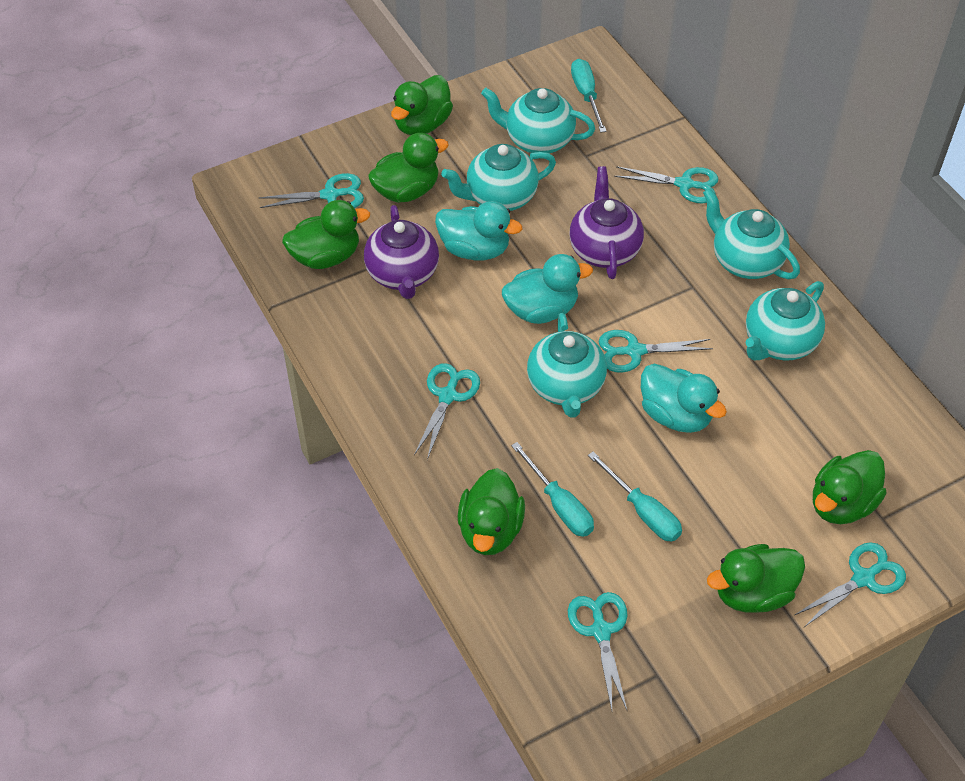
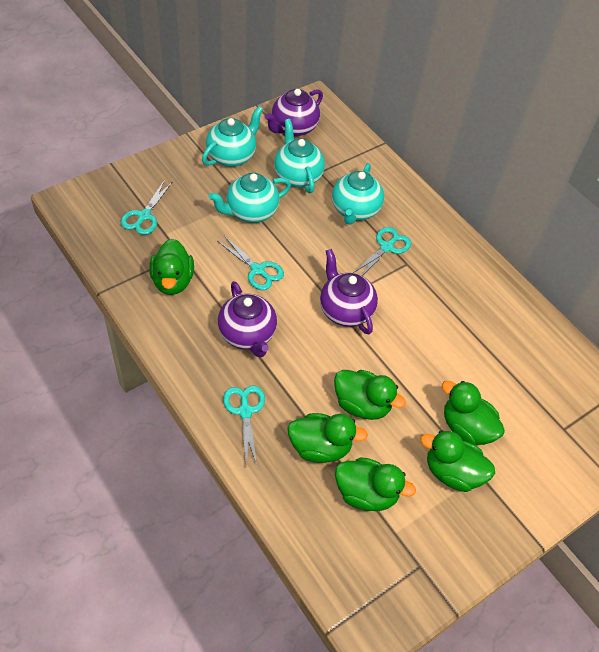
purple teapot: 2 -> 3
turquoise duck: 3 -> 0
turquoise scissors: 6 -> 4
turquoise screwdriver: 3 -> 0
turquoise teapot: 5 -> 4

